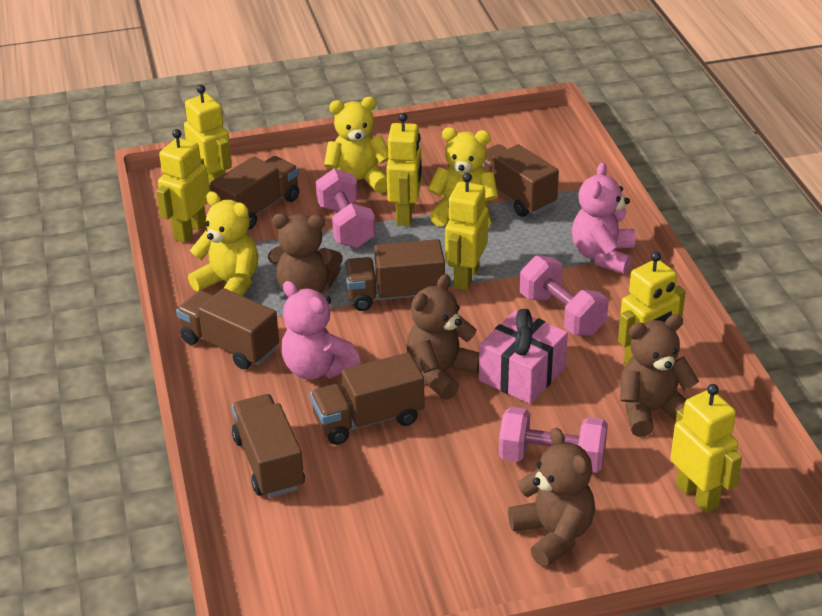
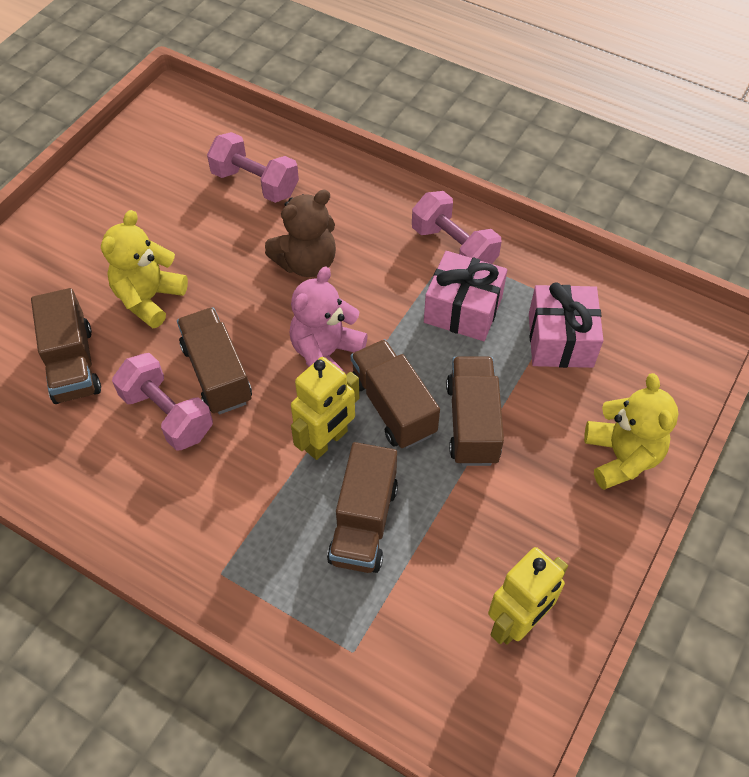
brown teddy bear: 4 -> 1
brown truck: 6 -> 5
pink gift: 1 -> 2
pink teddy bear: 2 -> 1
yellow robot: 6 -> 2
yellow teddy bear: 3 -> 2

